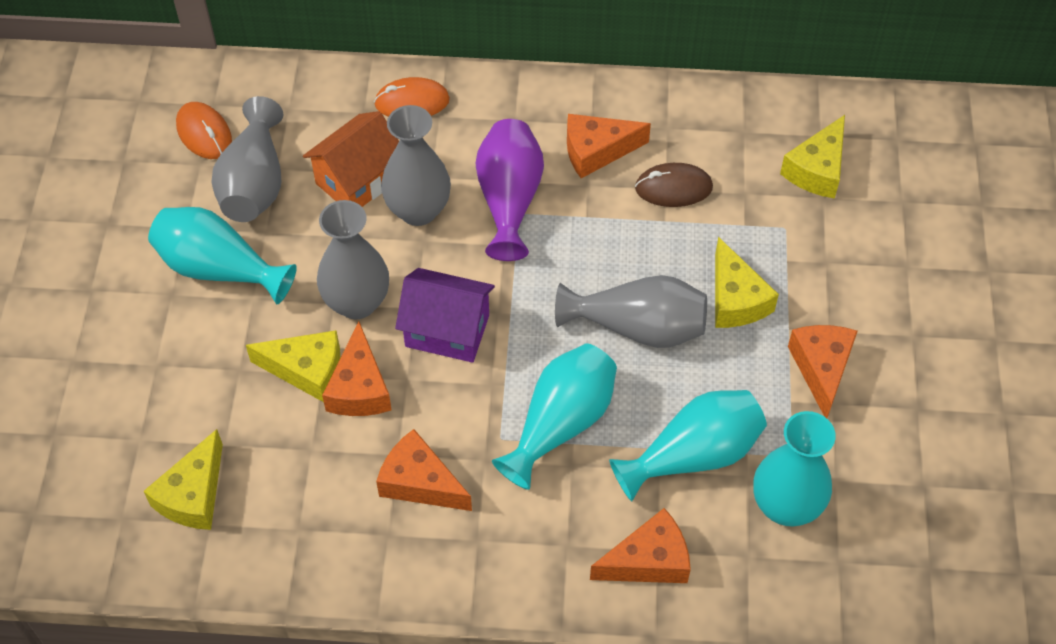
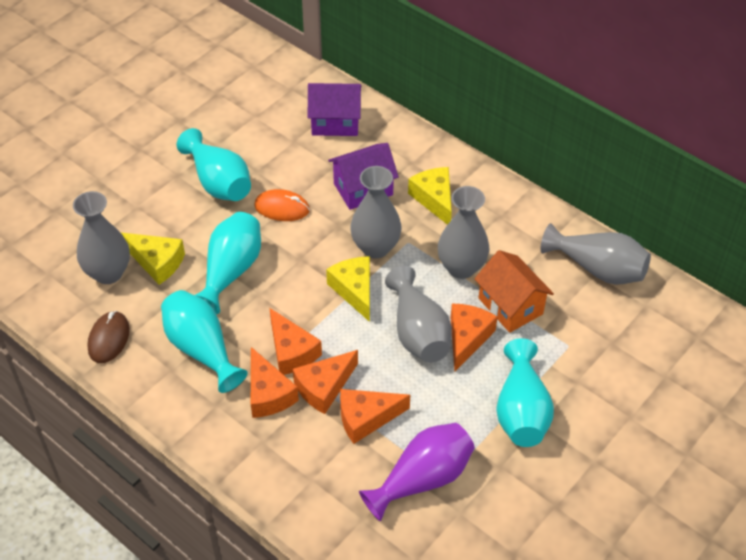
grey vase: 4 -> 5
orange mouse: 2 -> 1
purple house: 1 -> 2
yellow cheese: 4 -> 3

